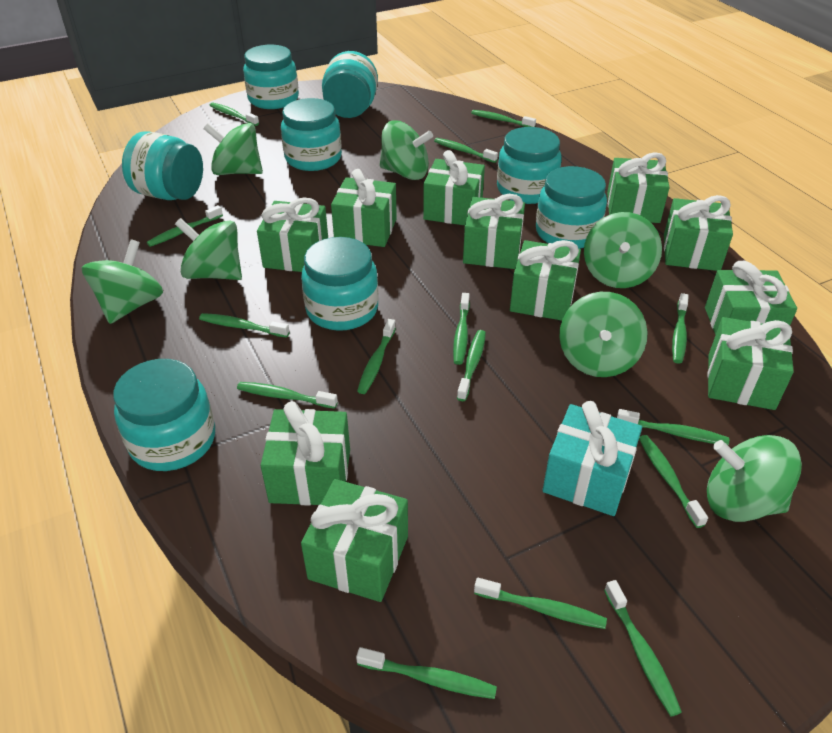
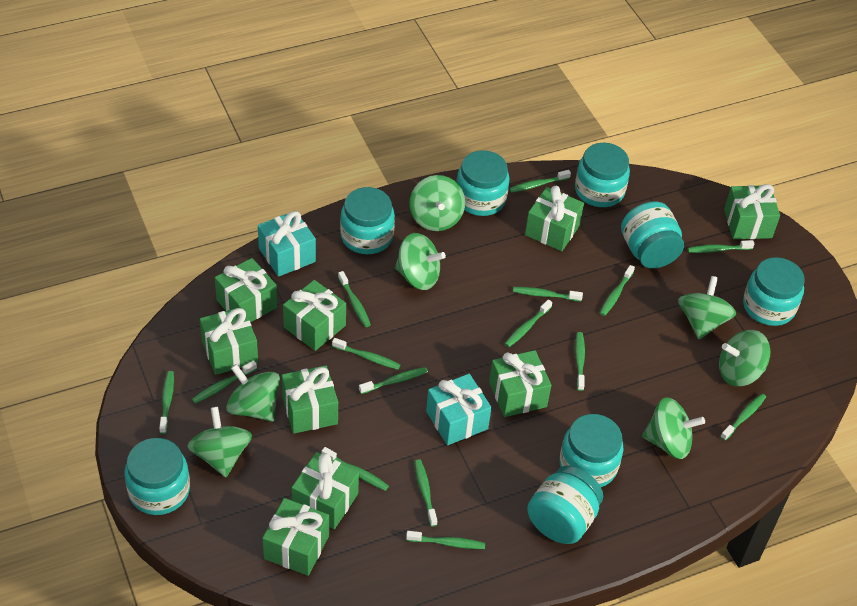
green gift: 11 -> 9
turquoise gift: 1 -> 2

